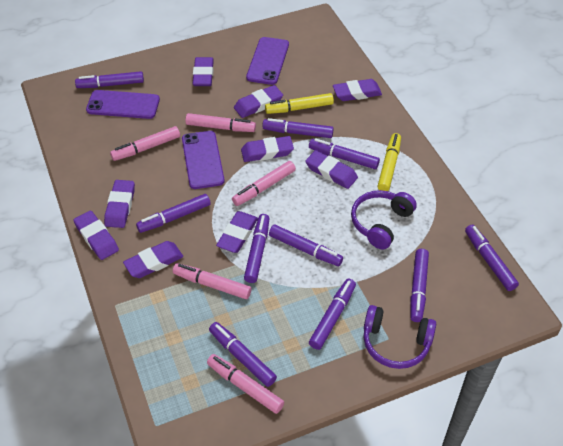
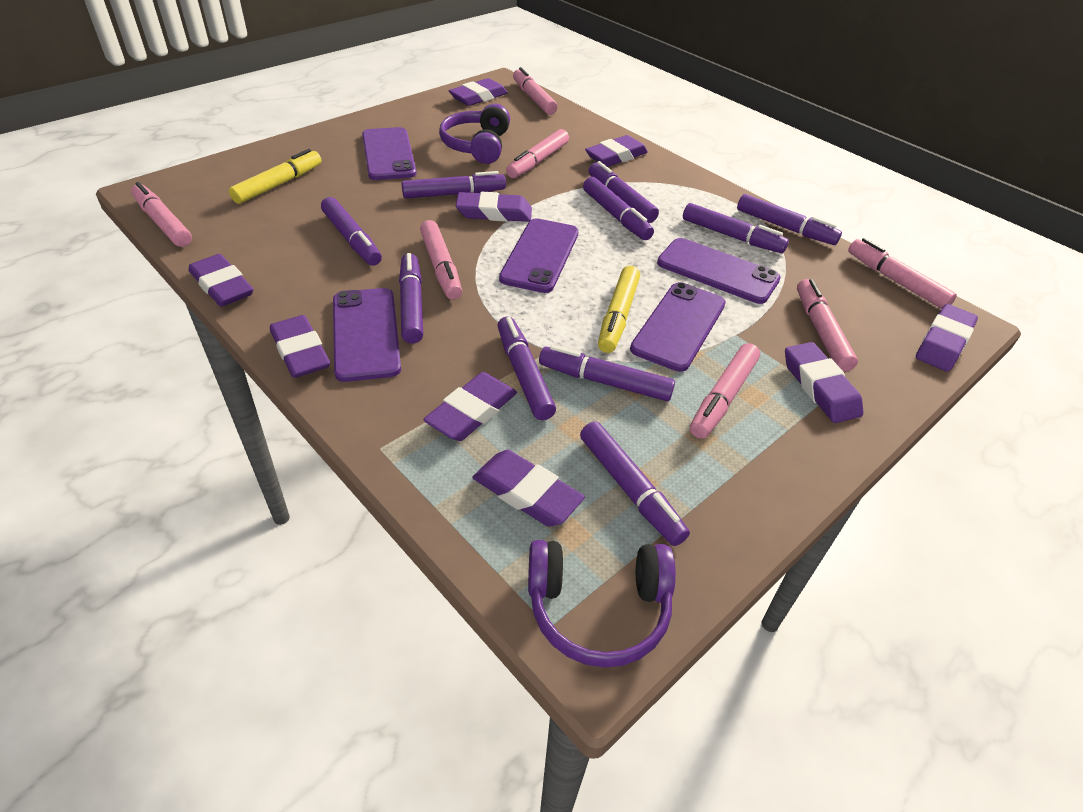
pink marker: 5 -> 7
purple phone: 3 -> 5

